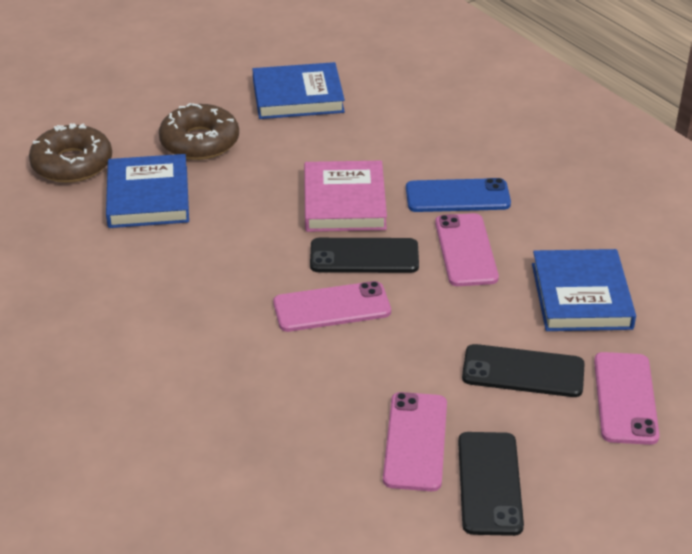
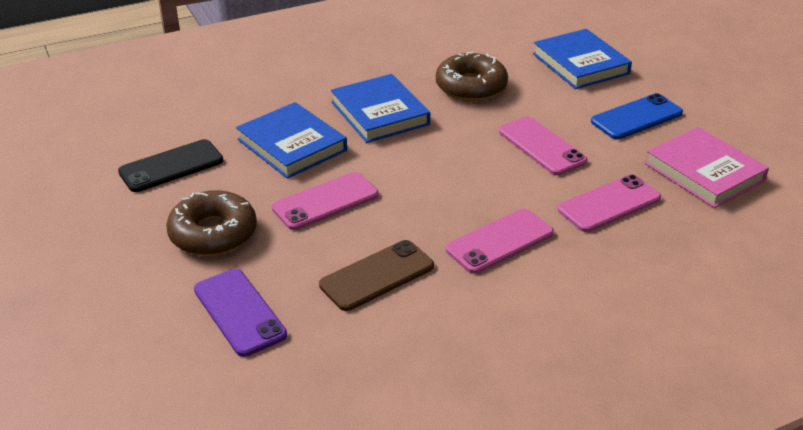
black phone: 3 -> 1
brown phone: 0 -> 1
purple phone: 0 -> 1

